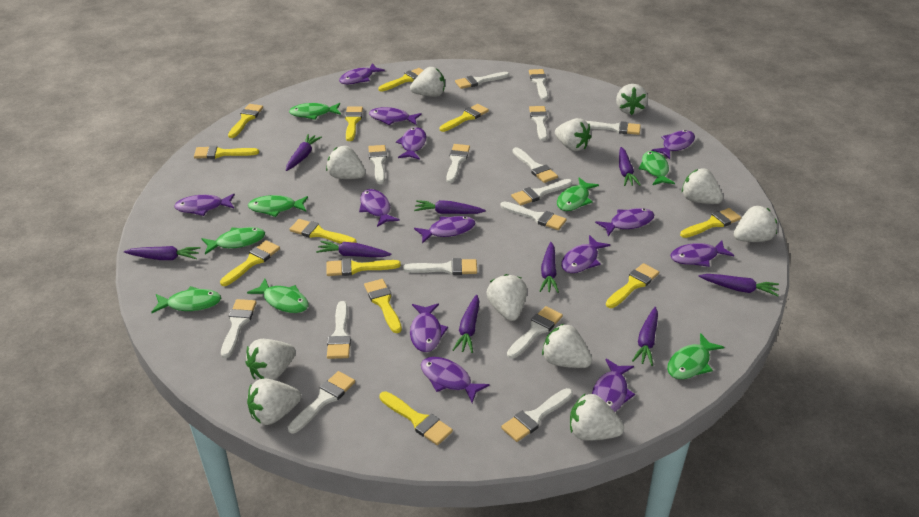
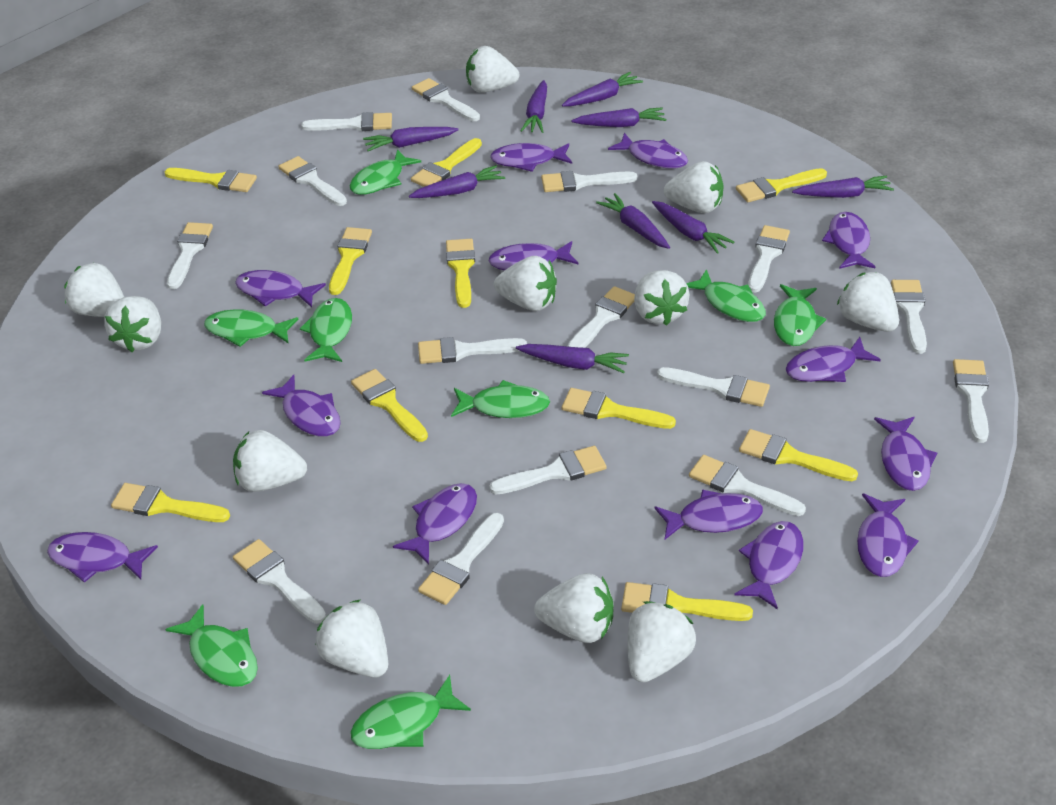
yellow brush: 12 -> 10

